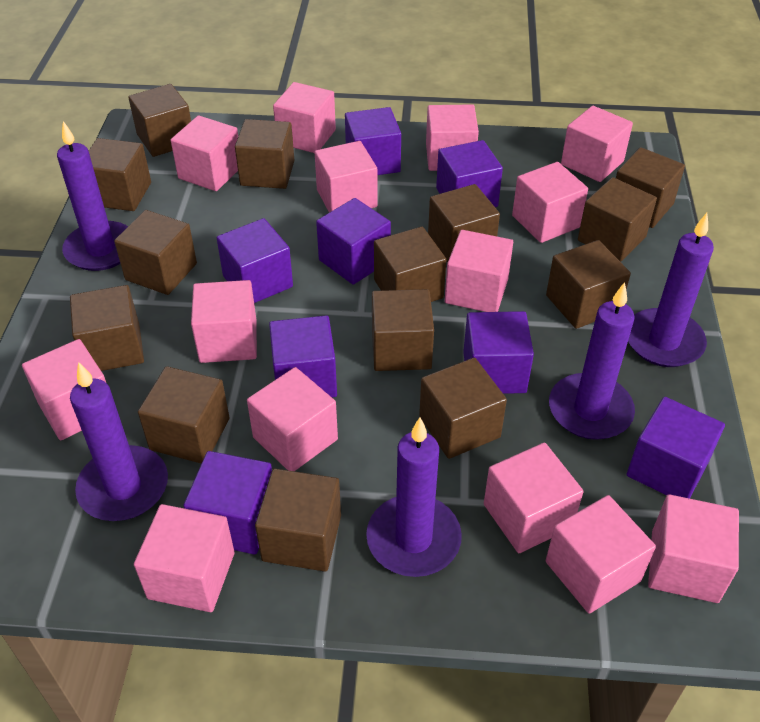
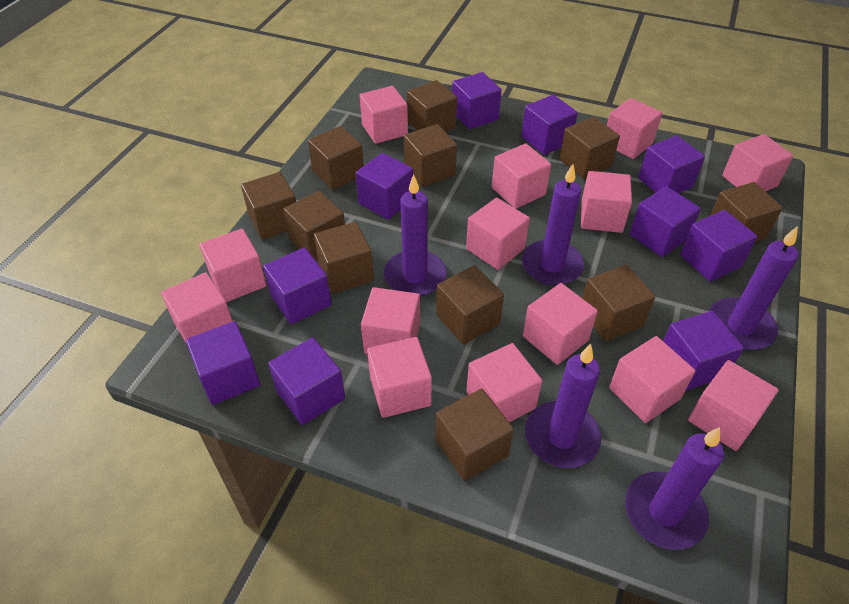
brown cube: 14 -> 11
purple cube: 8 -> 10

